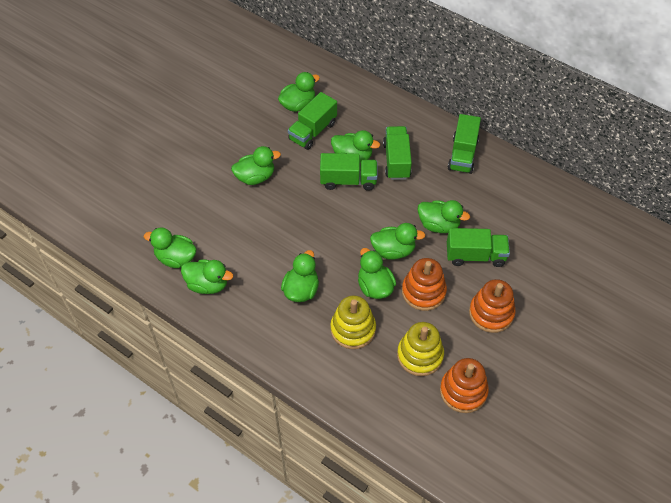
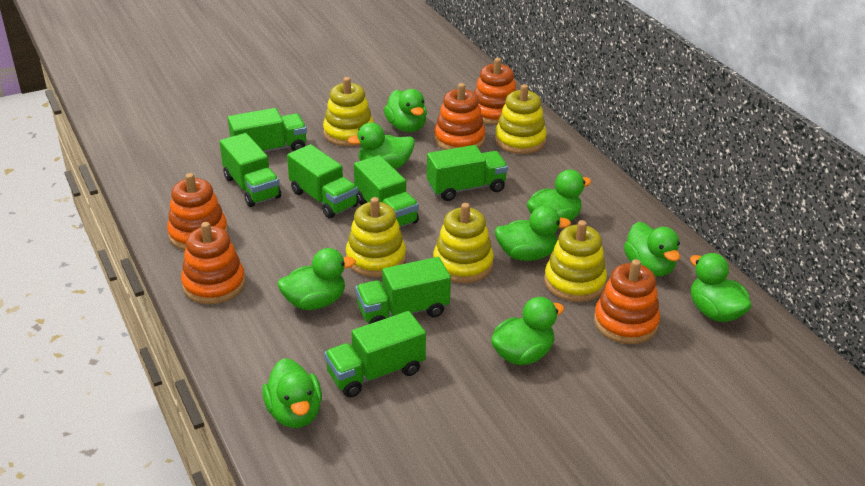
green truck: 5 -> 7
orange stacking toy: 3 -> 5
yellow stacking toy: 2 -> 5

